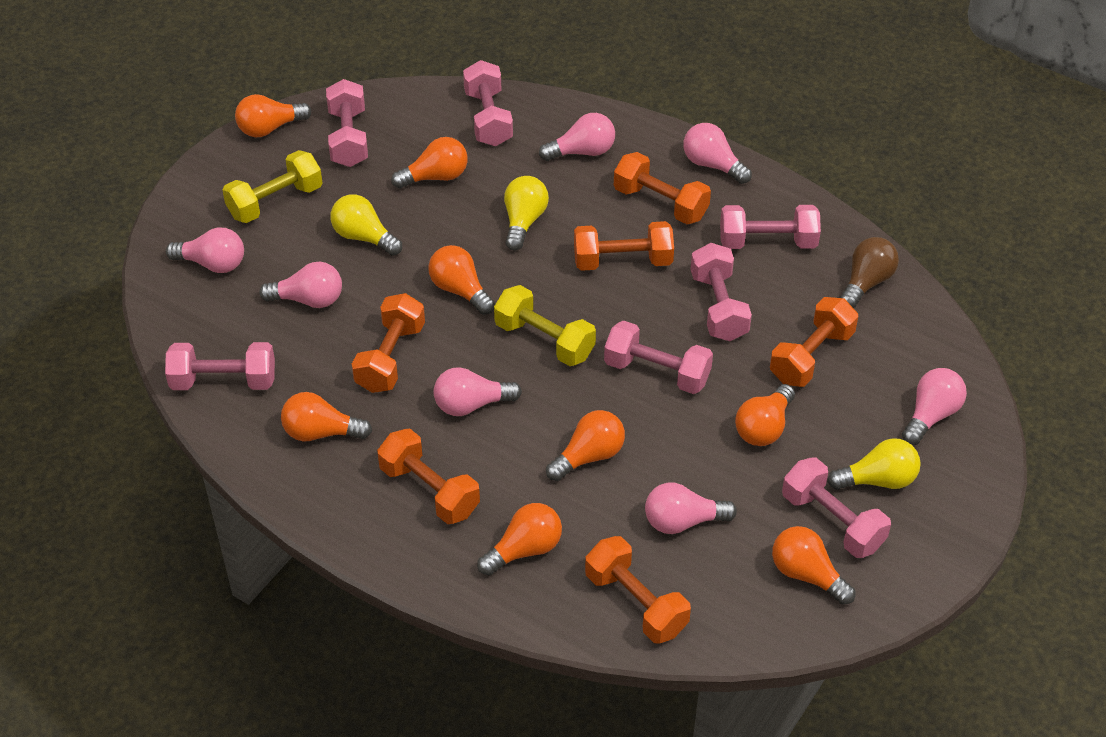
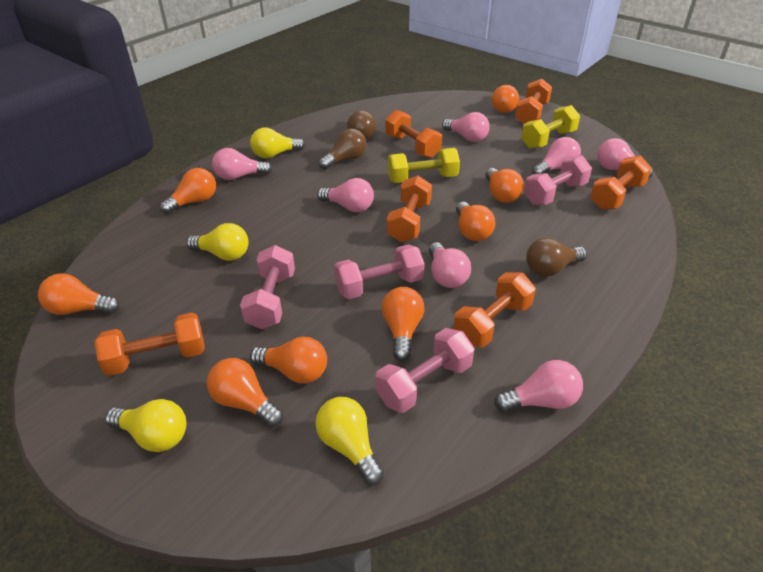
brown light bulb: 1 -> 3
pink dumbbell: 7 -> 4
yellow light bulb: 3 -> 4

